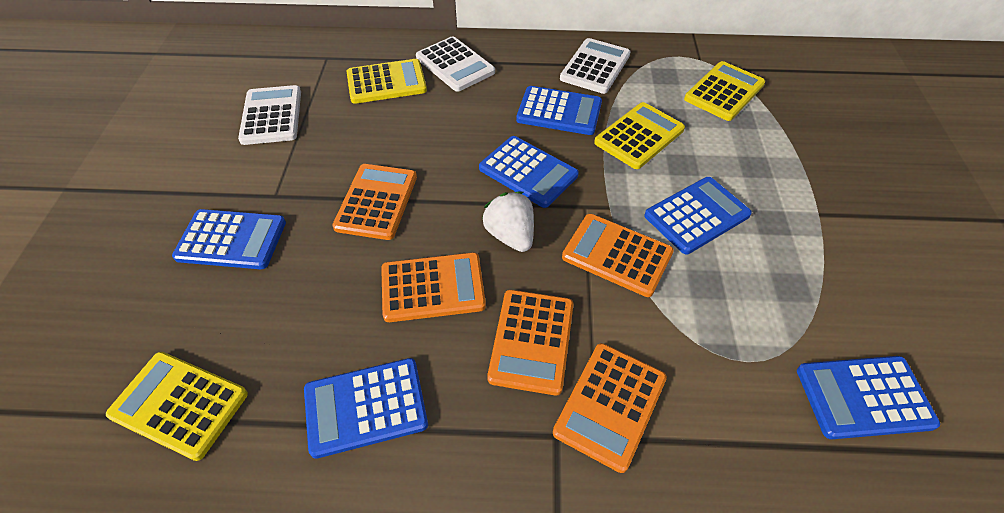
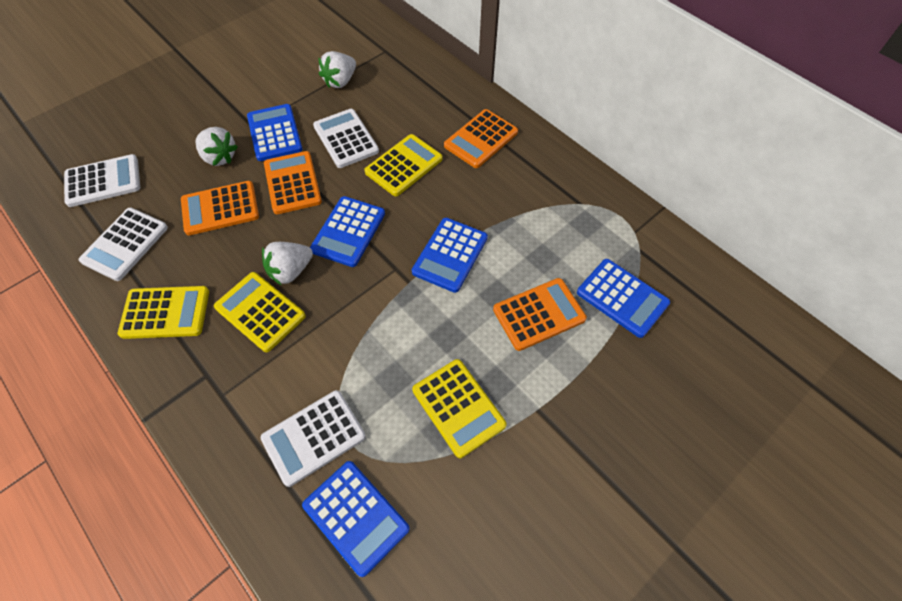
blue calculator: 6 -> 5
orange calculator: 5 -> 4
white calculator: 3 -> 4
white strawberry: 1 -> 3

